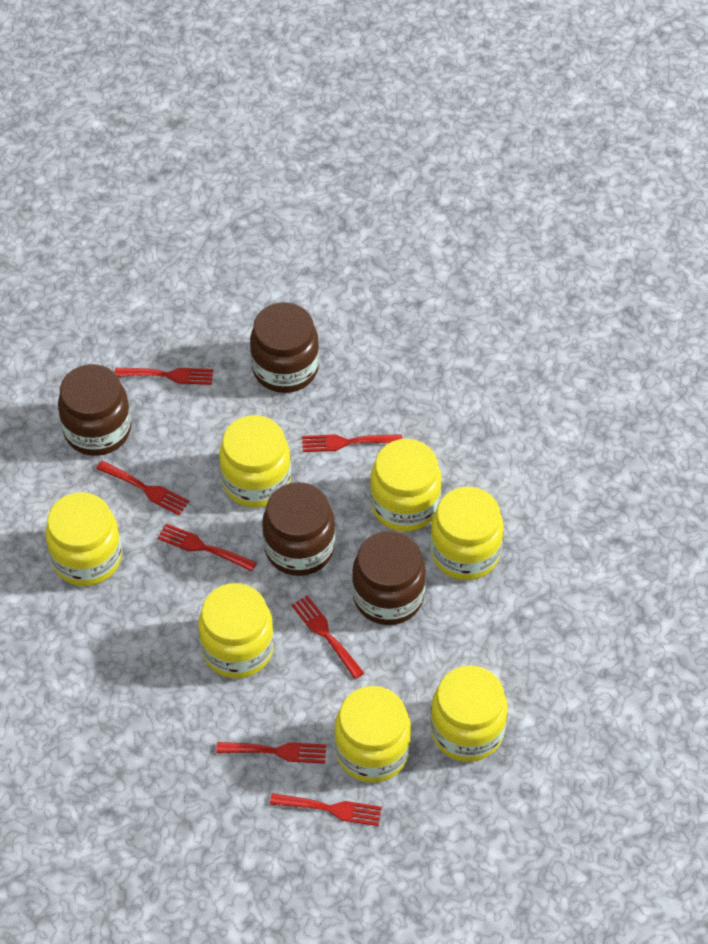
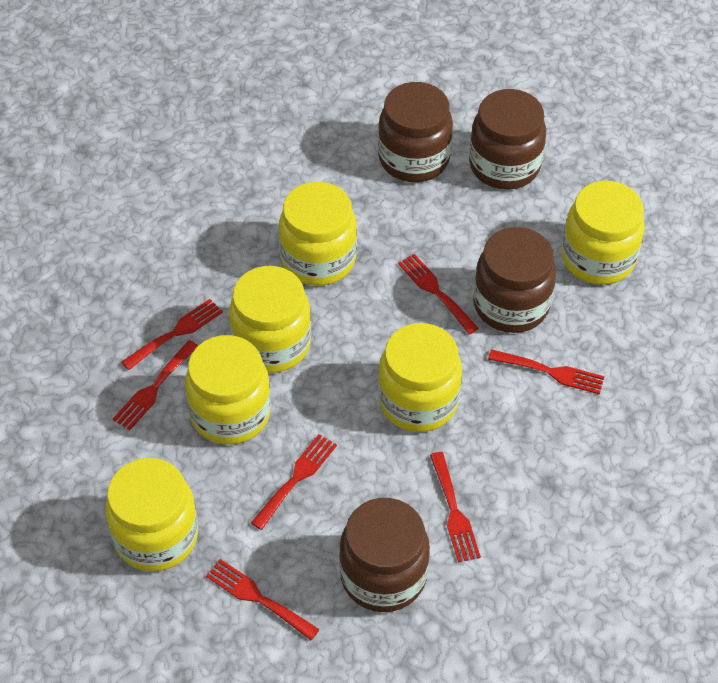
yellow jar: 7 -> 6

